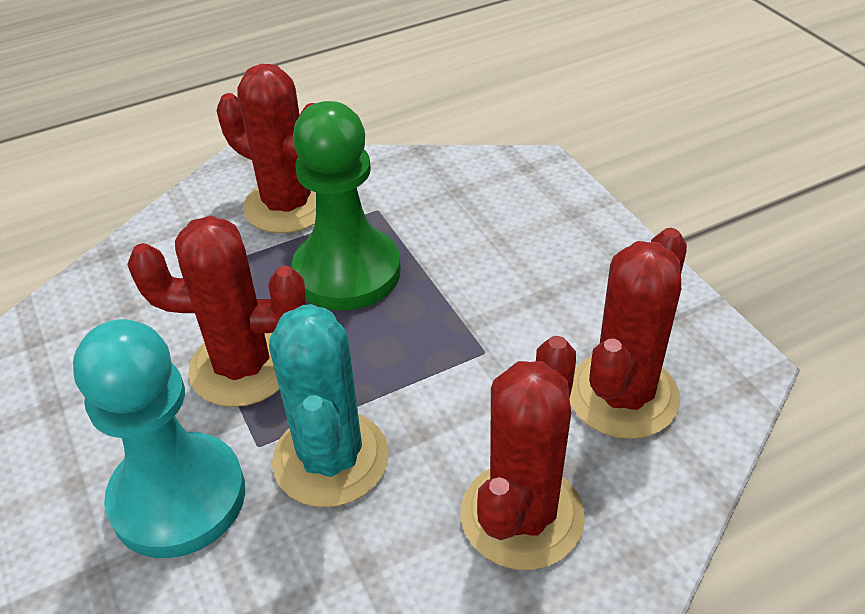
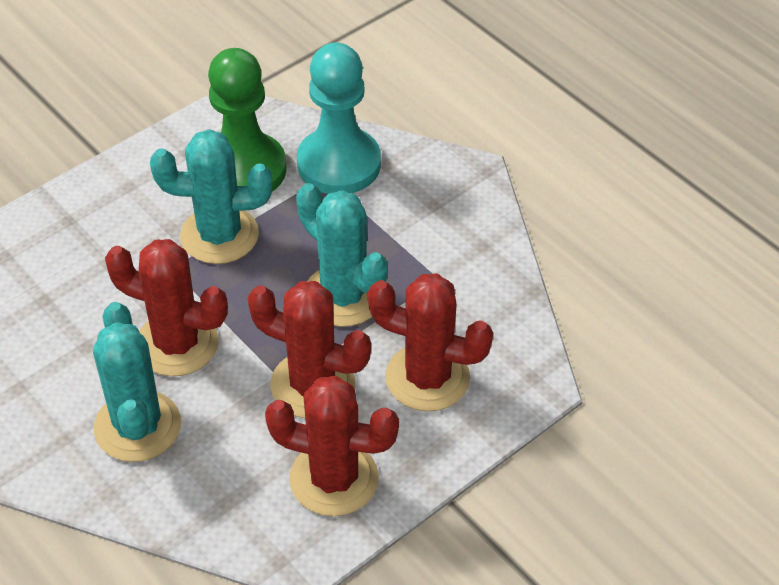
turquoise cactus: 1 -> 3

